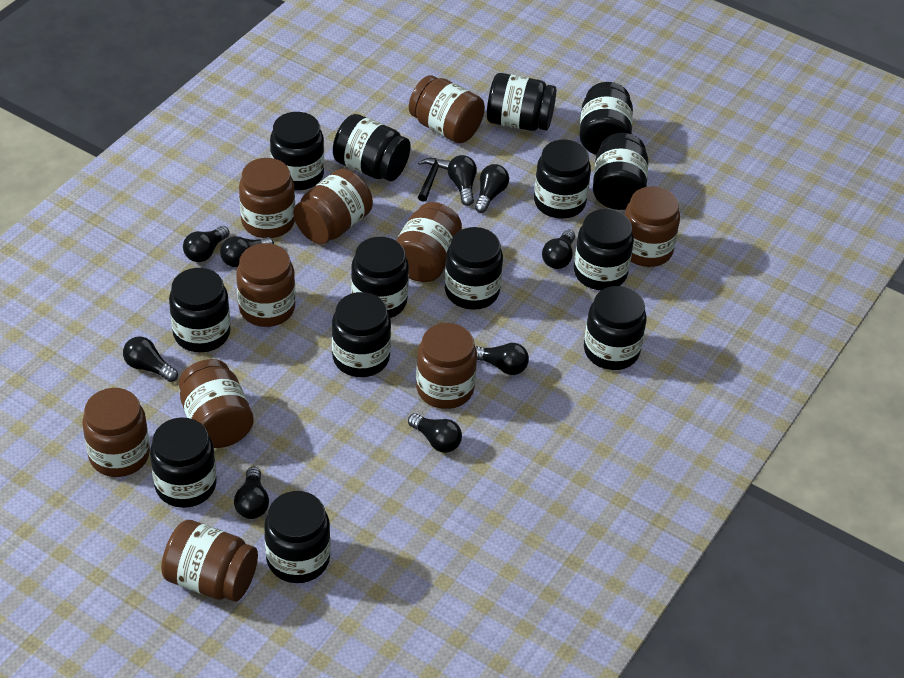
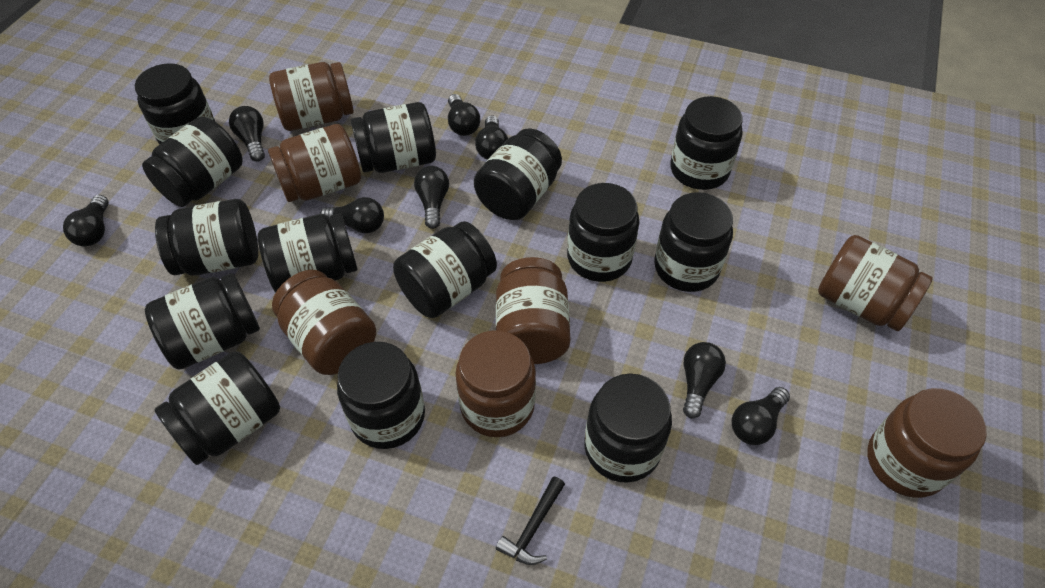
black light bulb: 9 -> 8
brown jar: 10 -> 7

